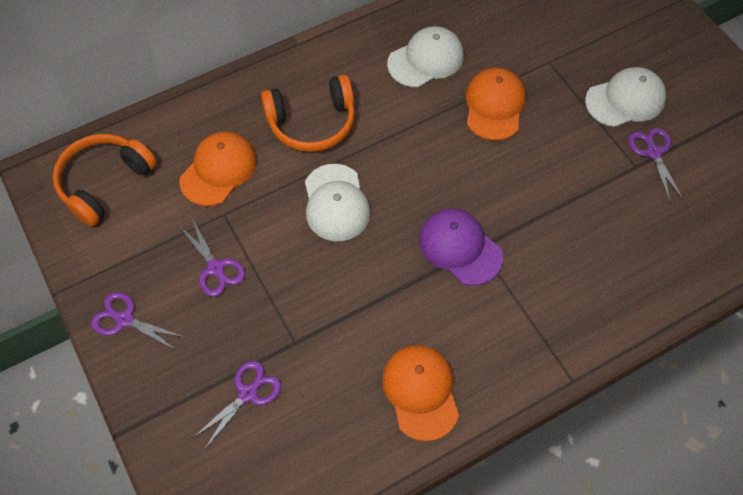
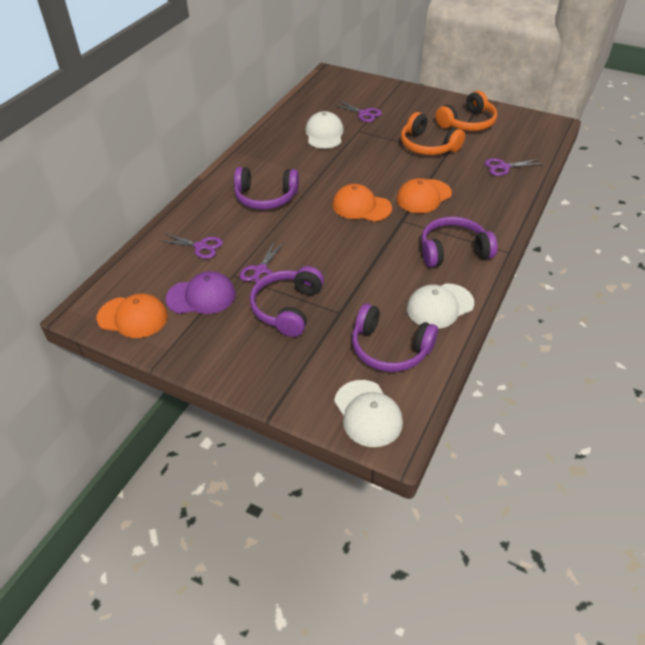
purple headphones: 0 -> 4

